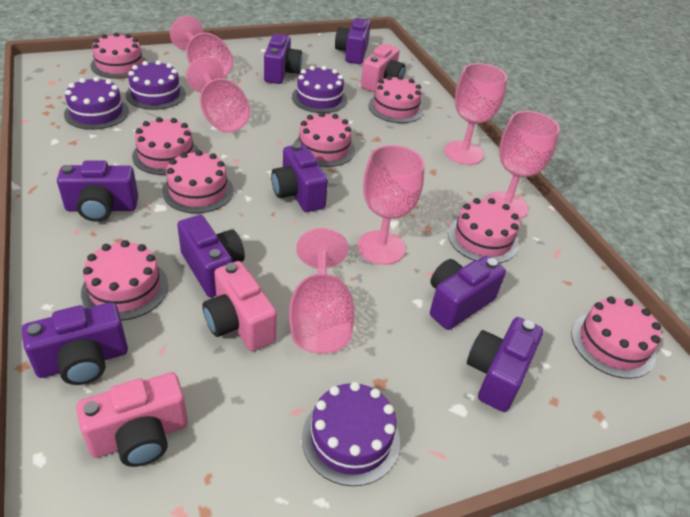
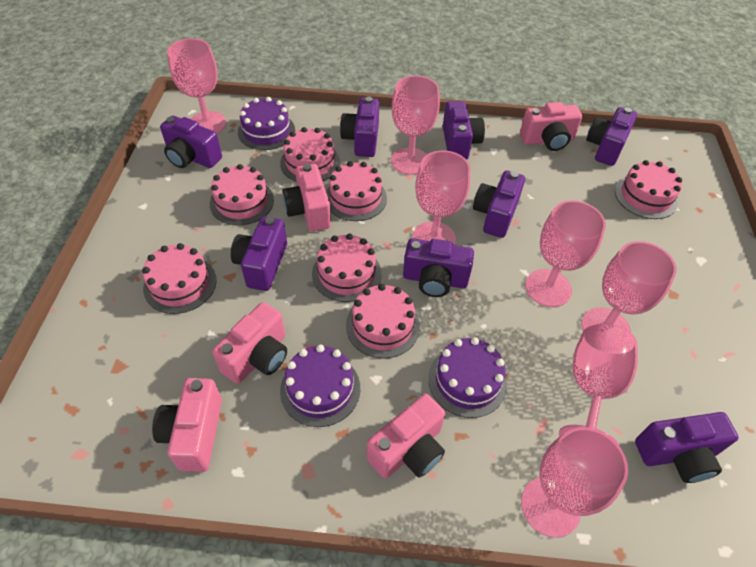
pink cake: 8 -> 7
pink camera: 3 -> 5
pink goblet: 6 -> 7
purple cake: 4 -> 3

